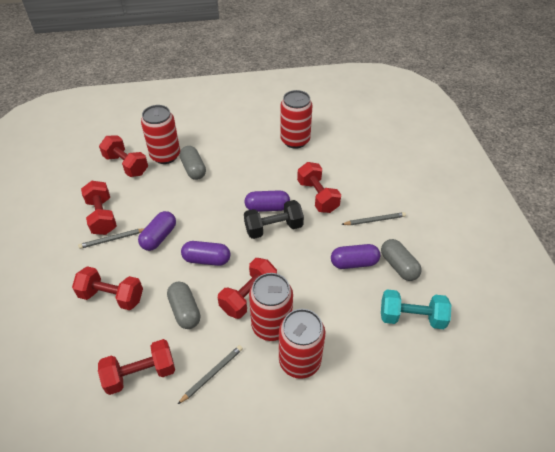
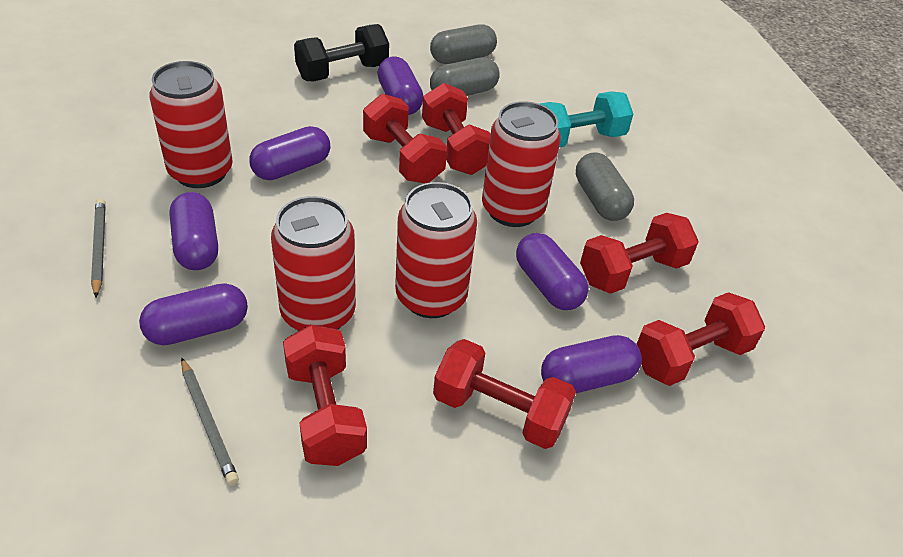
grey pencil: 3 -> 2
purple capsule: 4 -> 6

